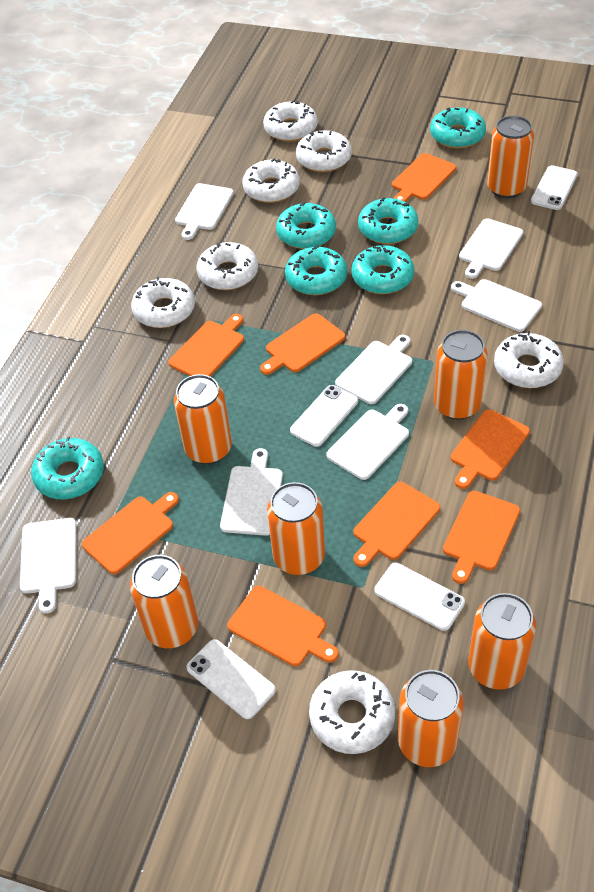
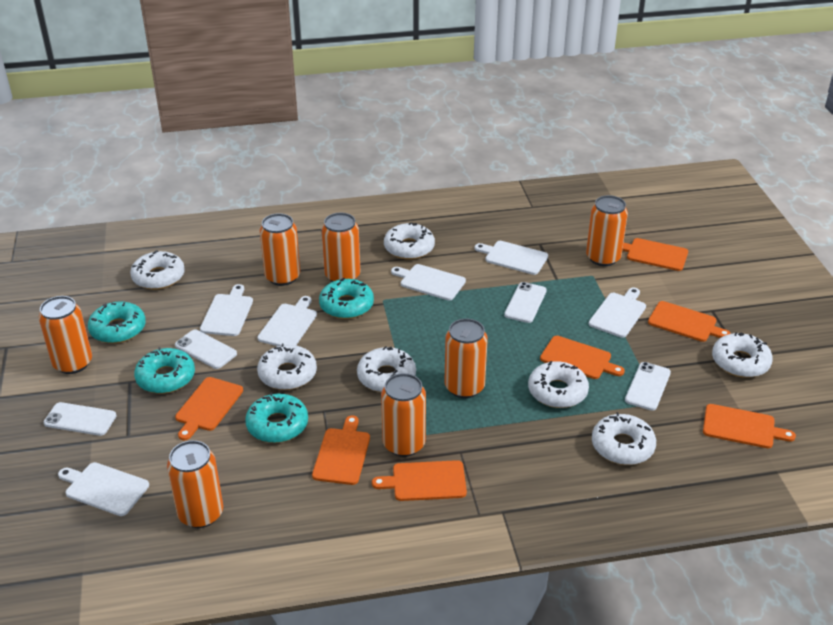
orange cutting board: 8 -> 7
turquoise donut: 6 -> 4
white cutting board: 7 -> 6

